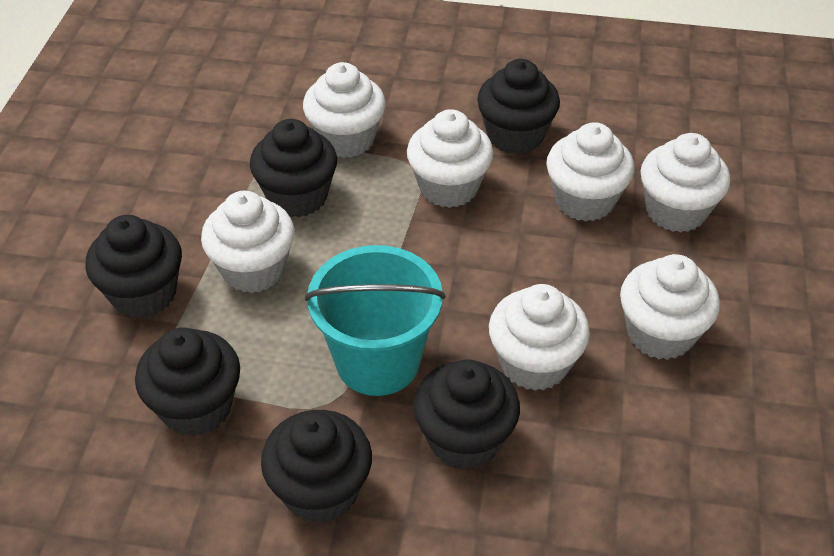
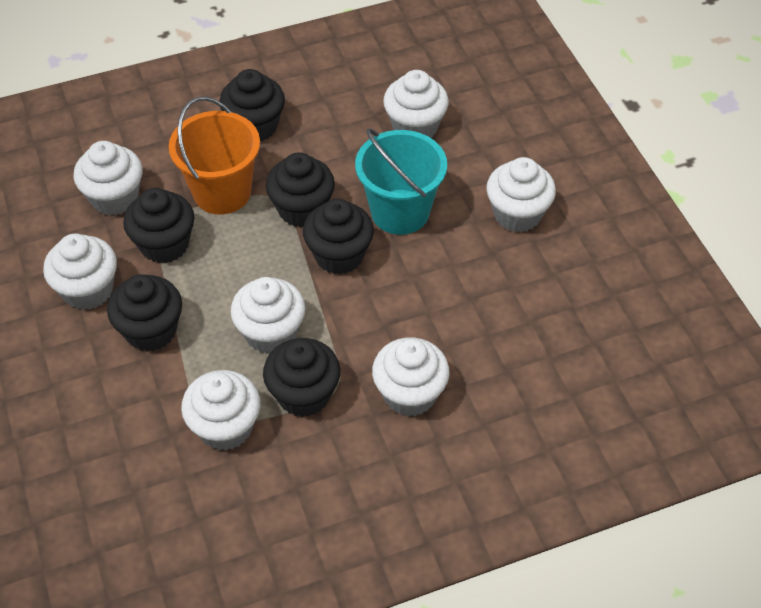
orange bucket: 0 -> 1

